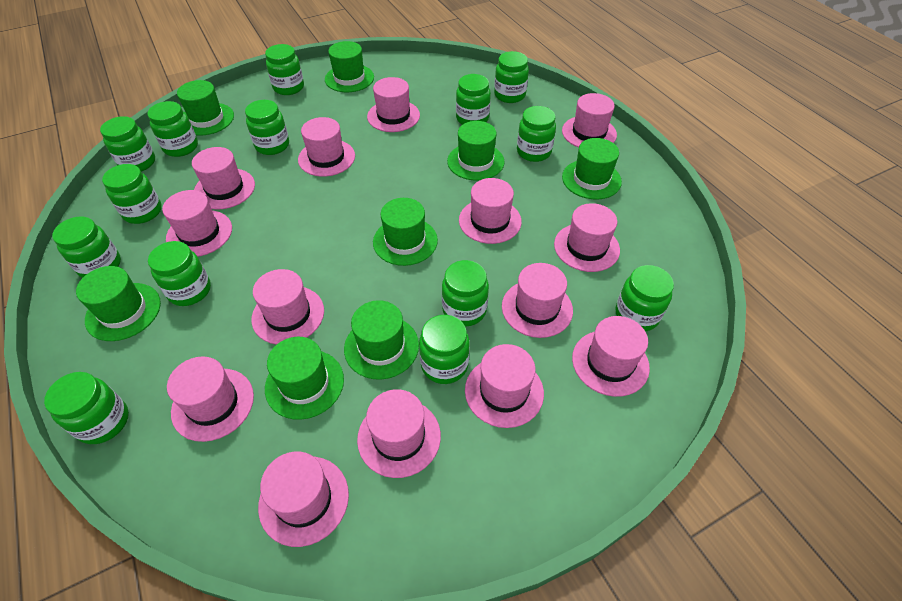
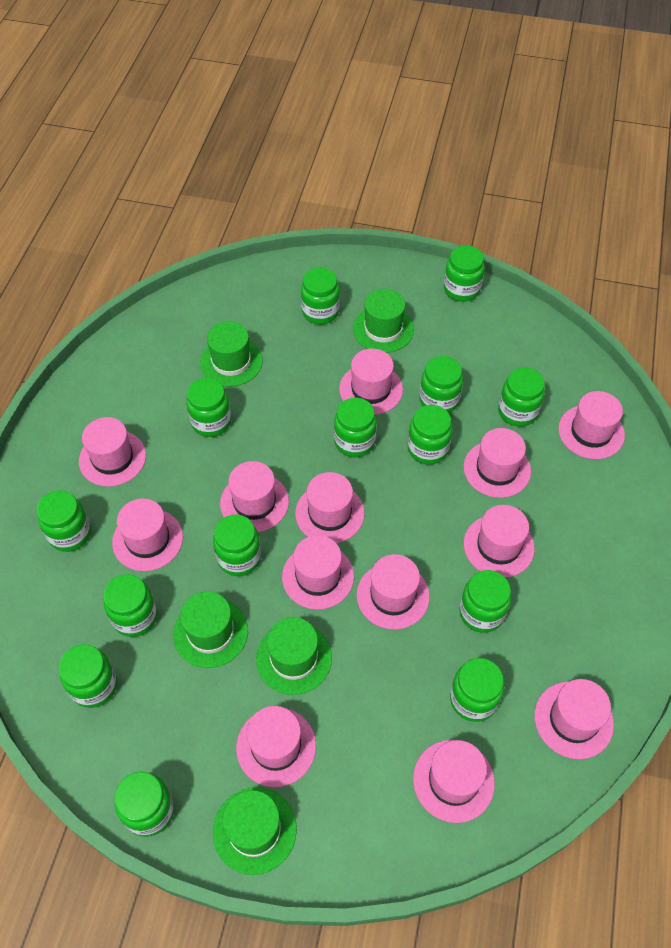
green hat: 8 -> 5
pink hat: 14 -> 13

